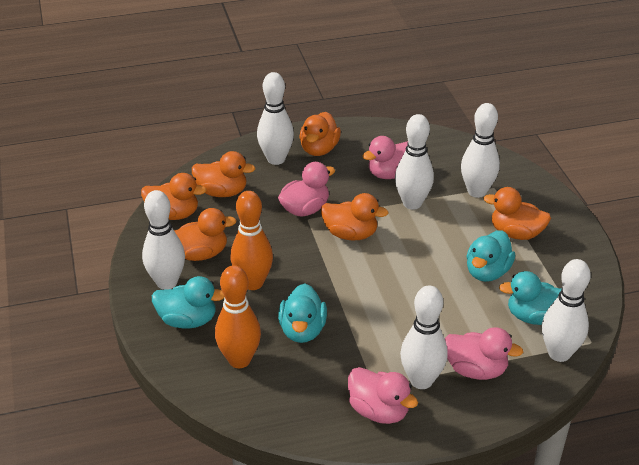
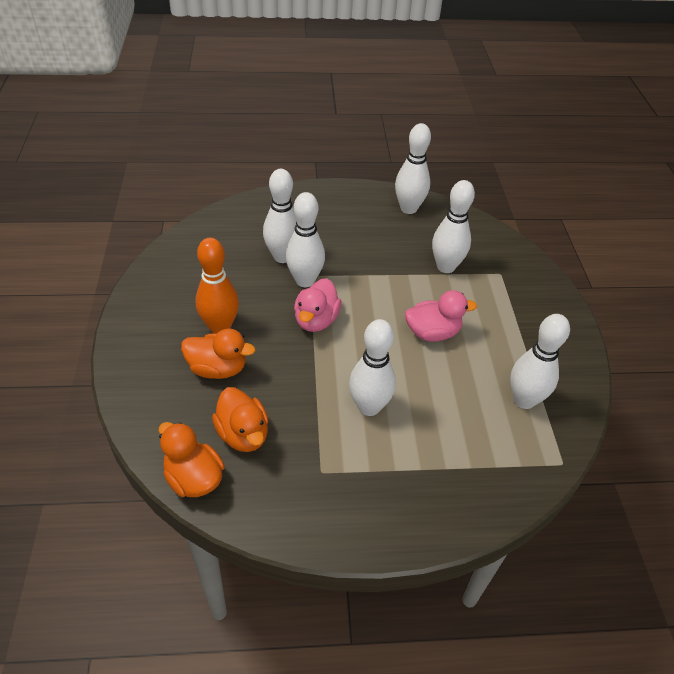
orange bowling pin: 2 -> 1
orange duck: 6 -> 3
pink duck: 4 -> 2
turquoise duck: 4 -> 0

